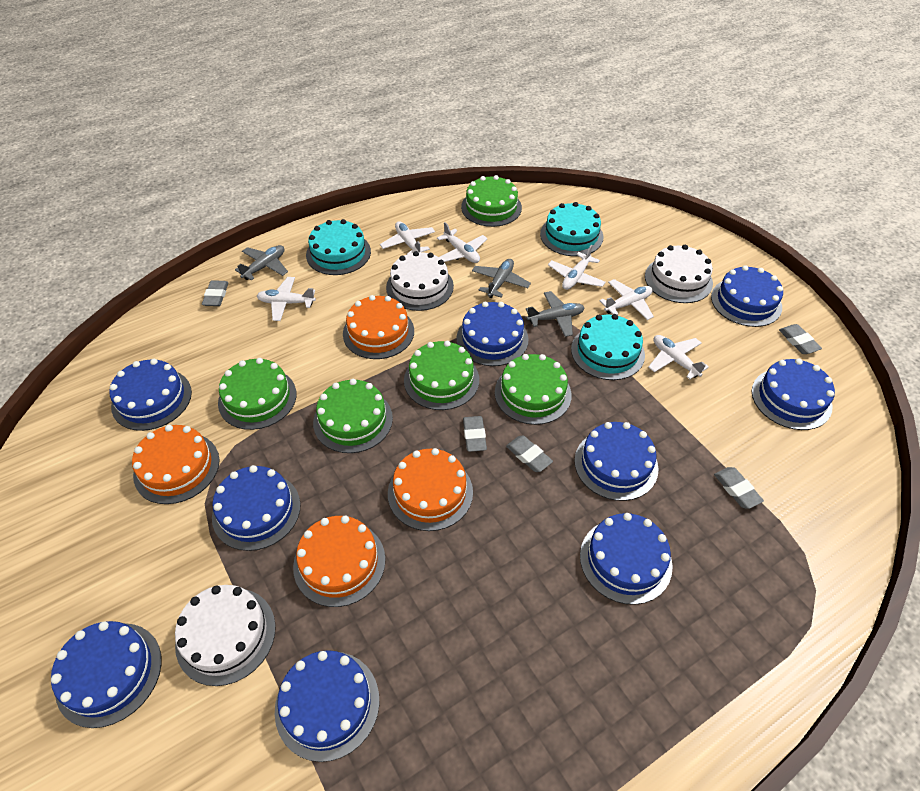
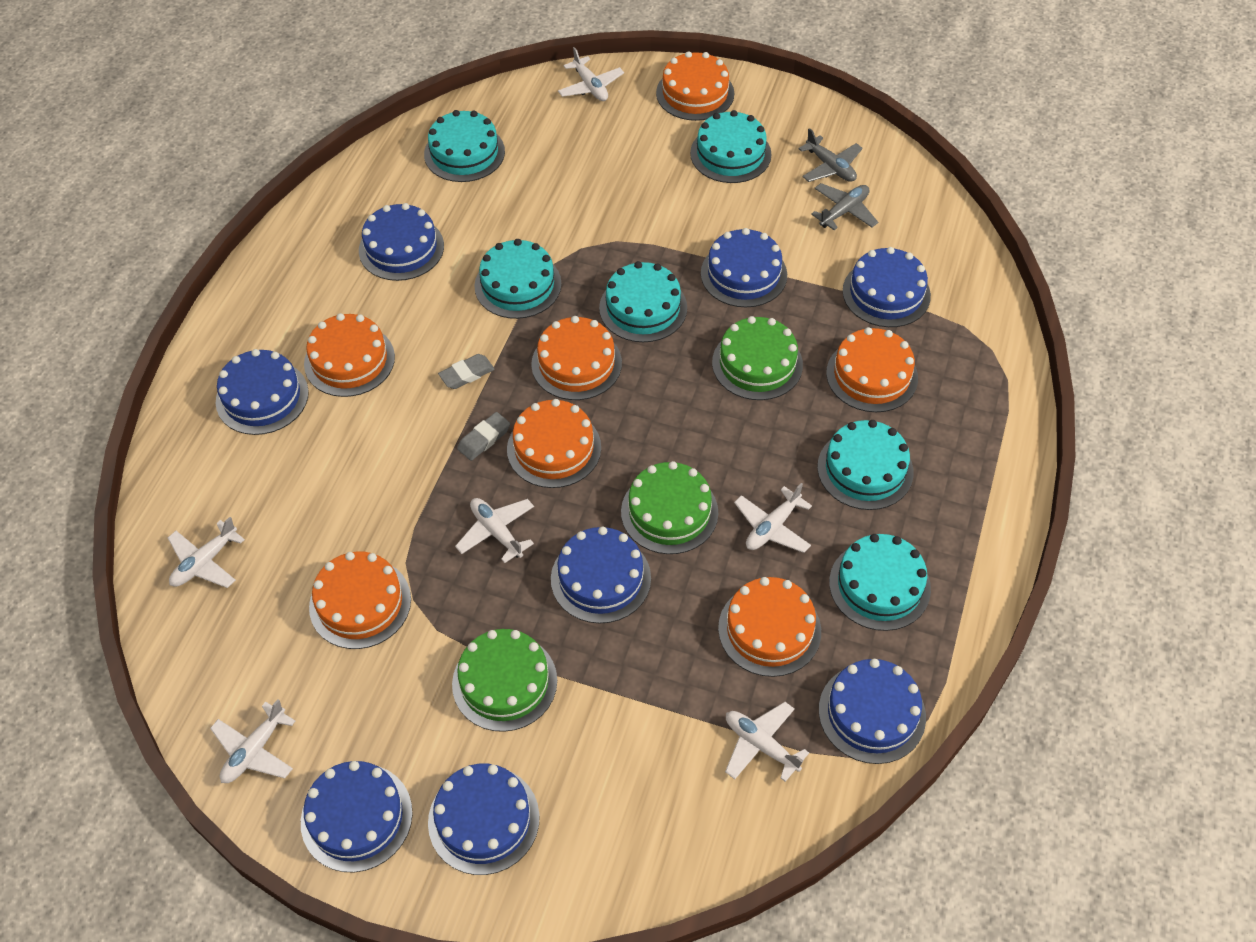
blue cake: 9 -> 8
green cake: 5 -> 3
grey eraser: 5 -> 2
grey plane: 3 -> 2
orange cake: 4 -> 7
turquoise cake: 3 -> 6
white cake: 3 -> 0

